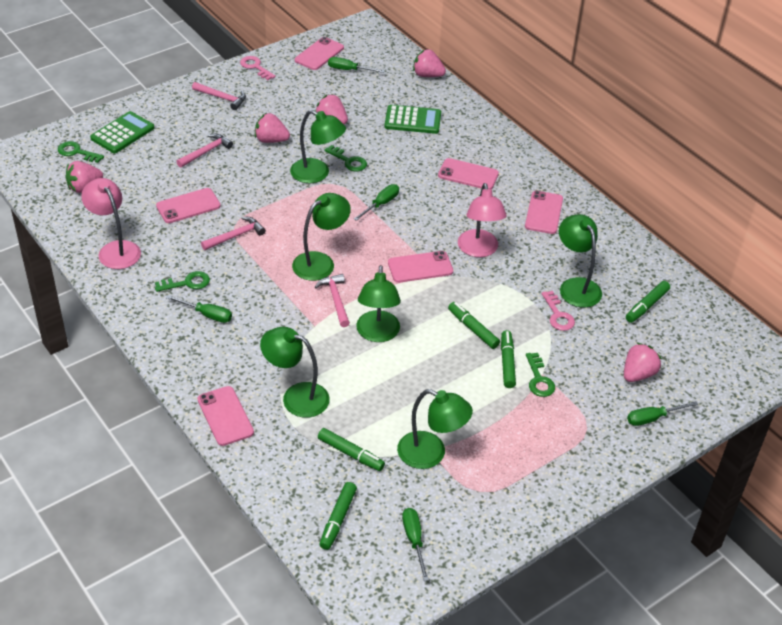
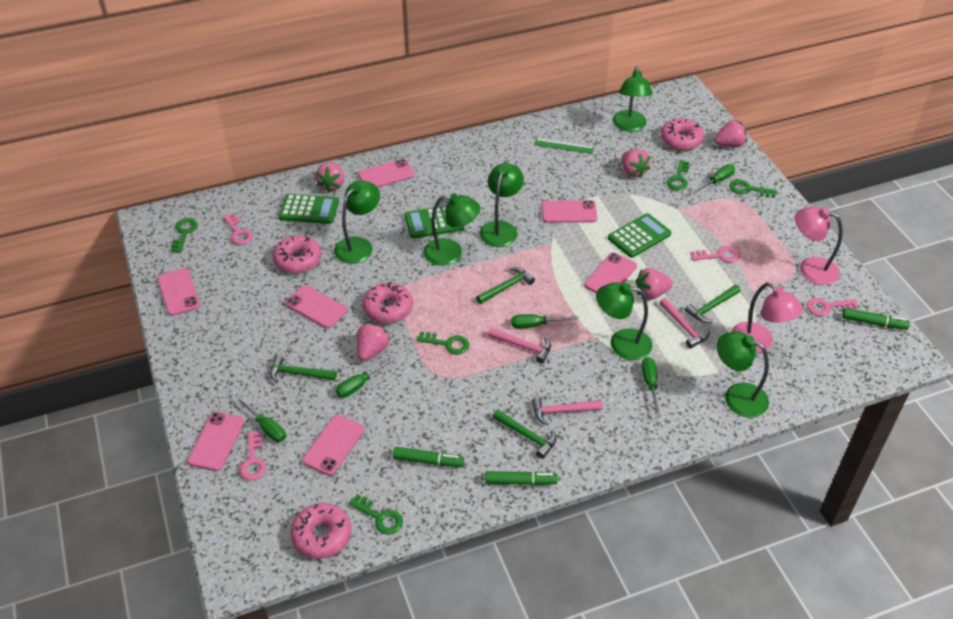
green calculator: 2 -> 3
green hammer: 0 -> 4
green key: 4 -> 5
green marker: 5 -> 3
green ruler: 0 -> 1
pink donut: 0 -> 4
pink hammer: 4 -> 3
pink key: 2 -> 4
pink phone: 6 -> 7

